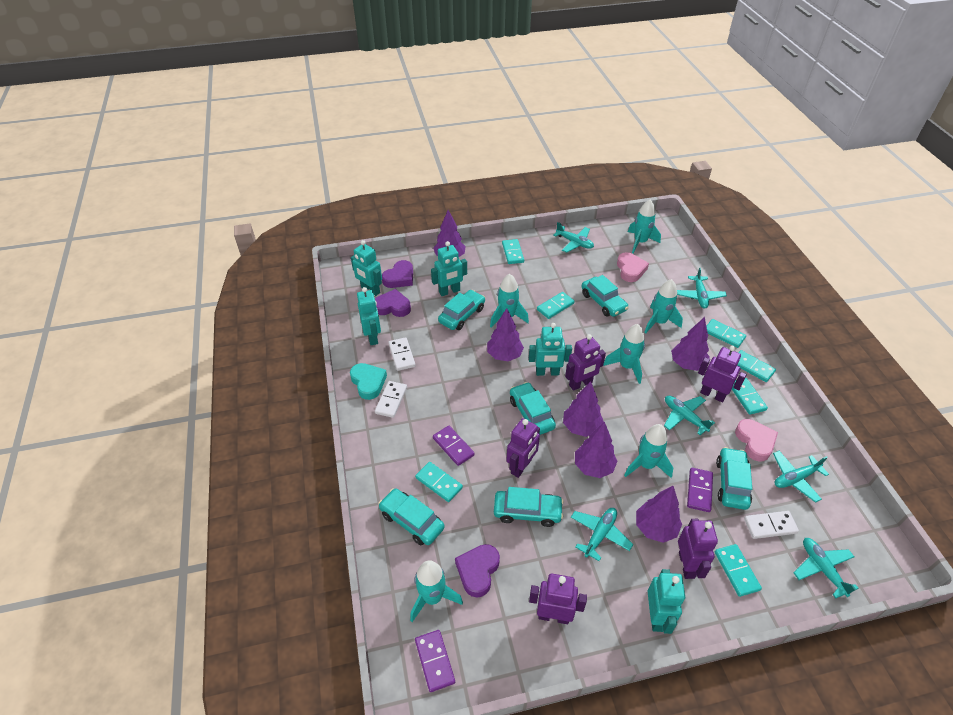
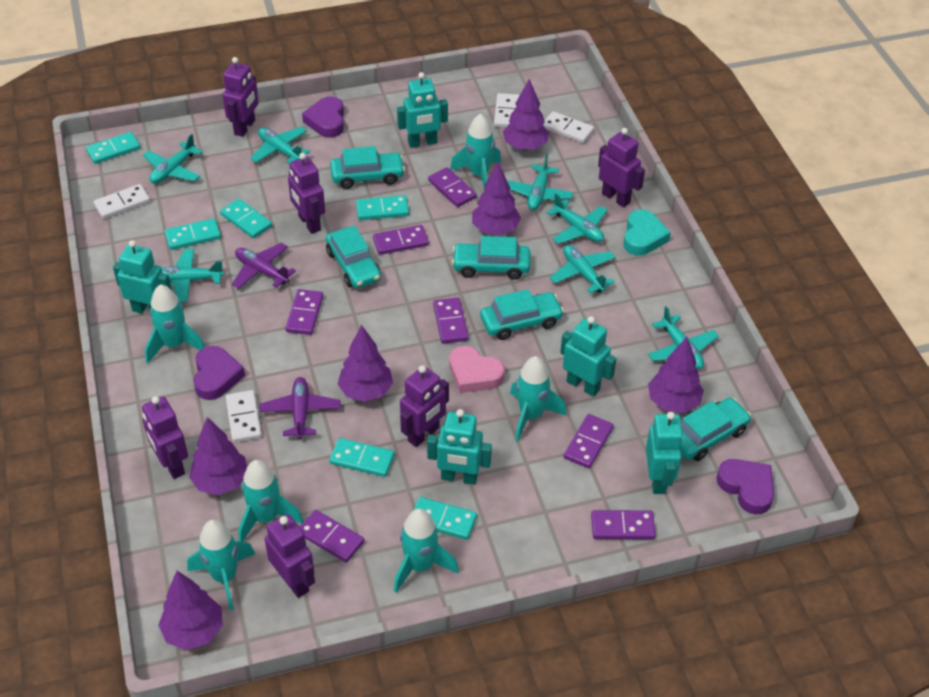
pink heart: 2 -> 1
purple domino: 3 -> 7
purple plane: 0 -> 2
purple robot: 5 -> 6
turquoise car: 6 -> 5
turquoise domino: 7 -> 6
turquoise plane: 6 -> 7
white domino: 3 -> 4

